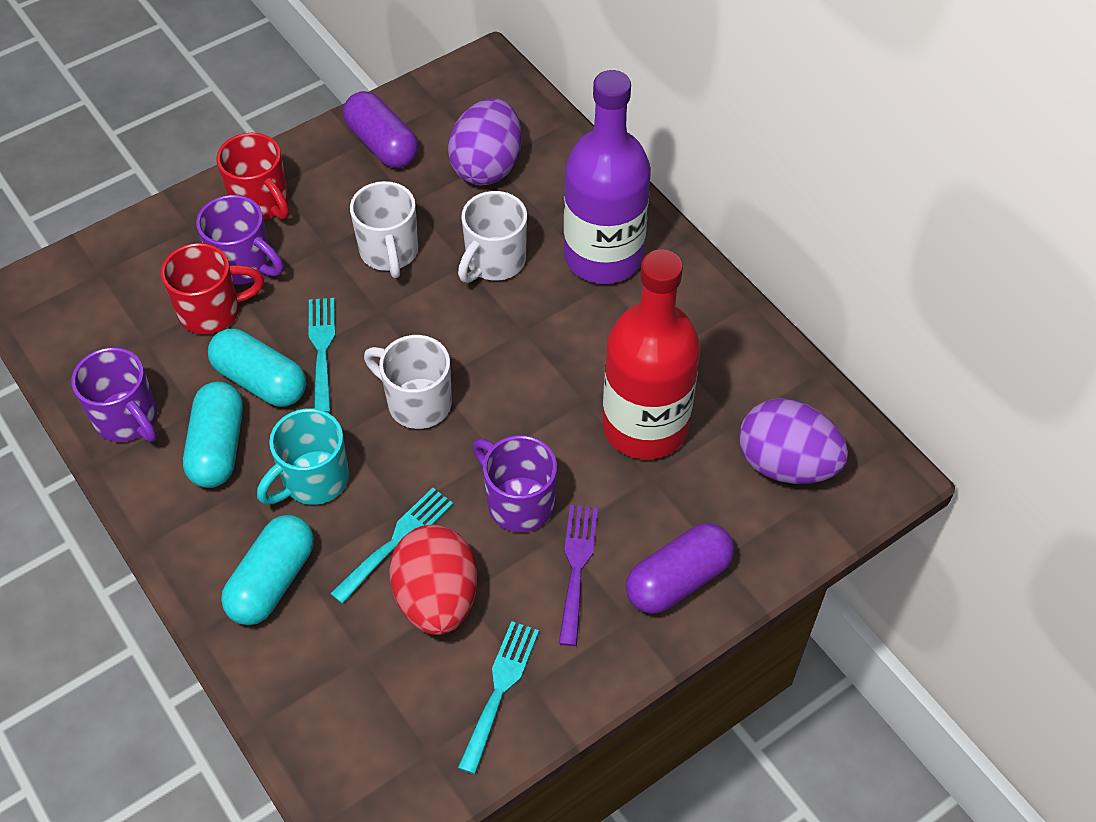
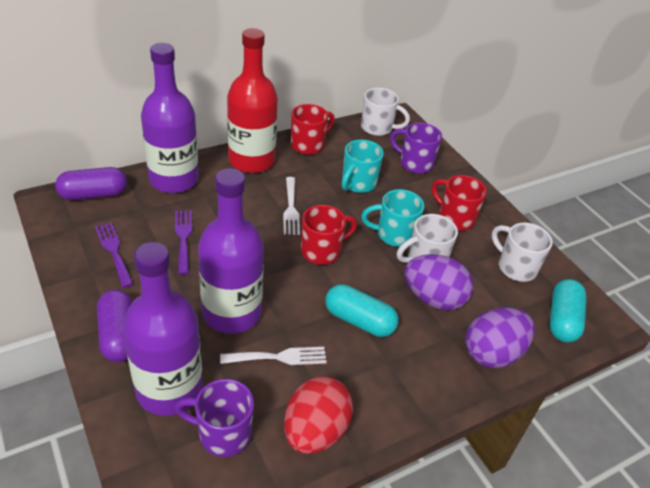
purple bottle: 1 -> 3
purple fork: 1 -> 2
purple mug: 3 -> 2
red mug: 2 -> 3
turquoise capsule: 3 -> 2
turquoise fork: 3 -> 0
turquoise mug: 1 -> 2
white fork: 0 -> 2

